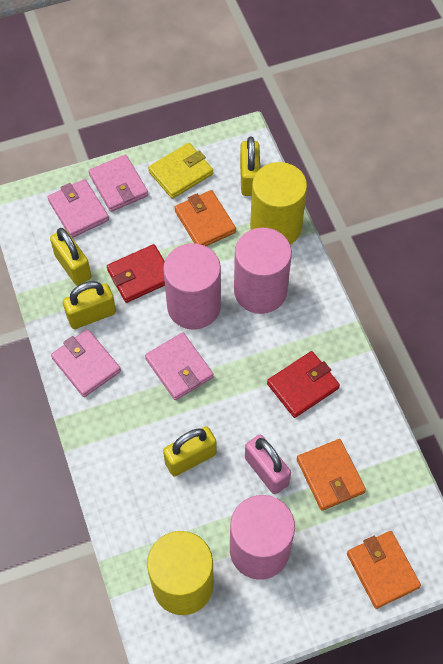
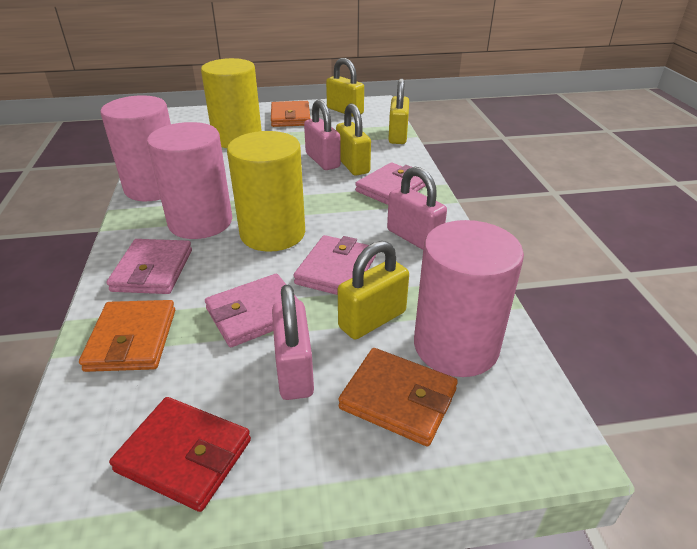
pink padlock: 1 -> 3
red wallet: 2 -> 1
yellow wallet: 1 -> 0

